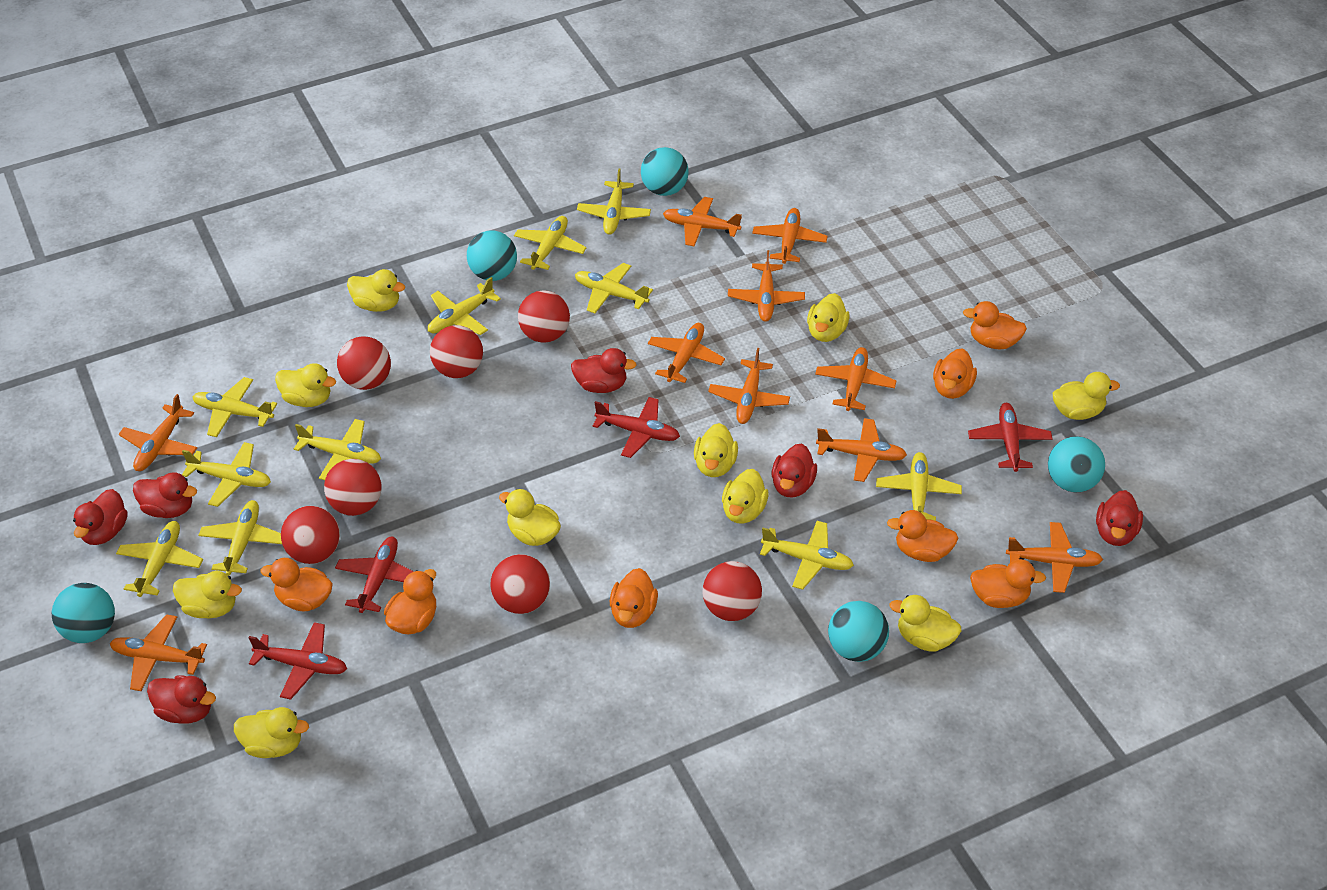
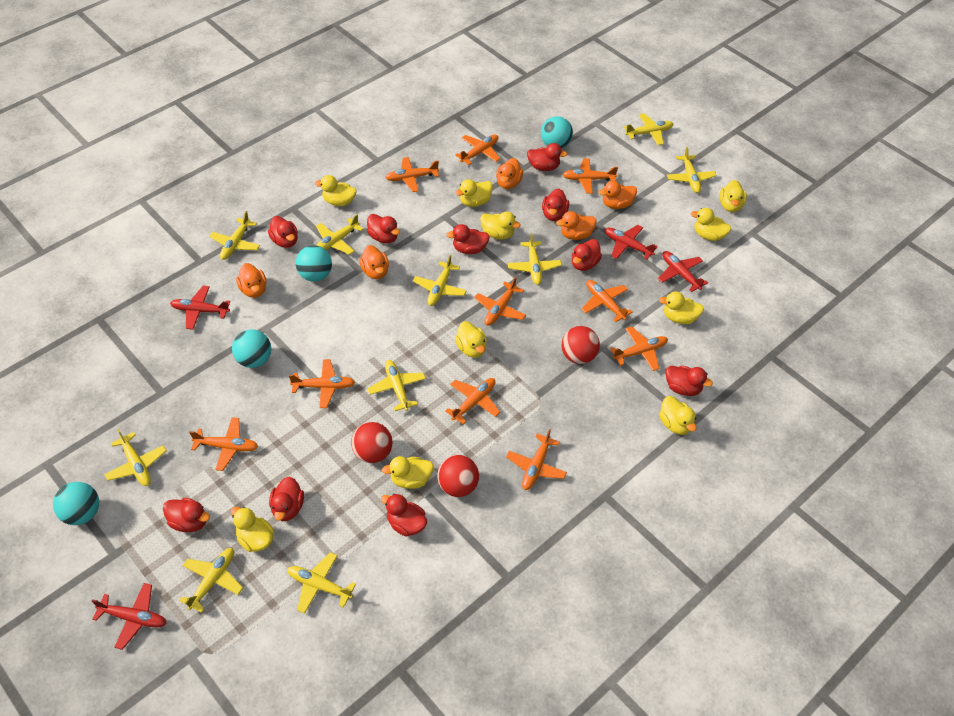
orange duck: 7 -> 5
red ball: 7 -> 3
red duck: 6 -> 10
turquoise ball: 5 -> 4
yellow plane: 11 -> 10

